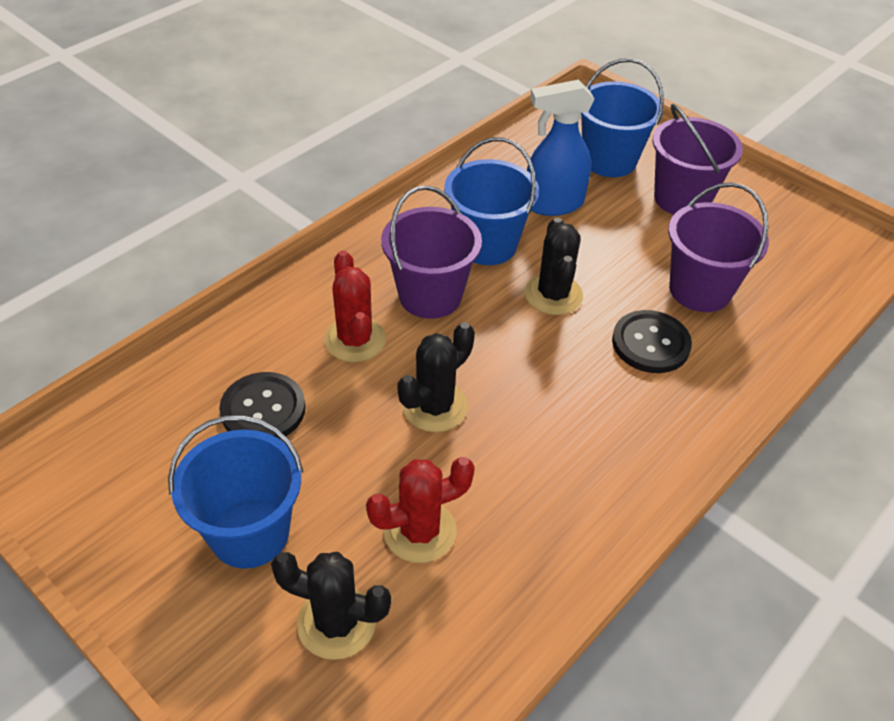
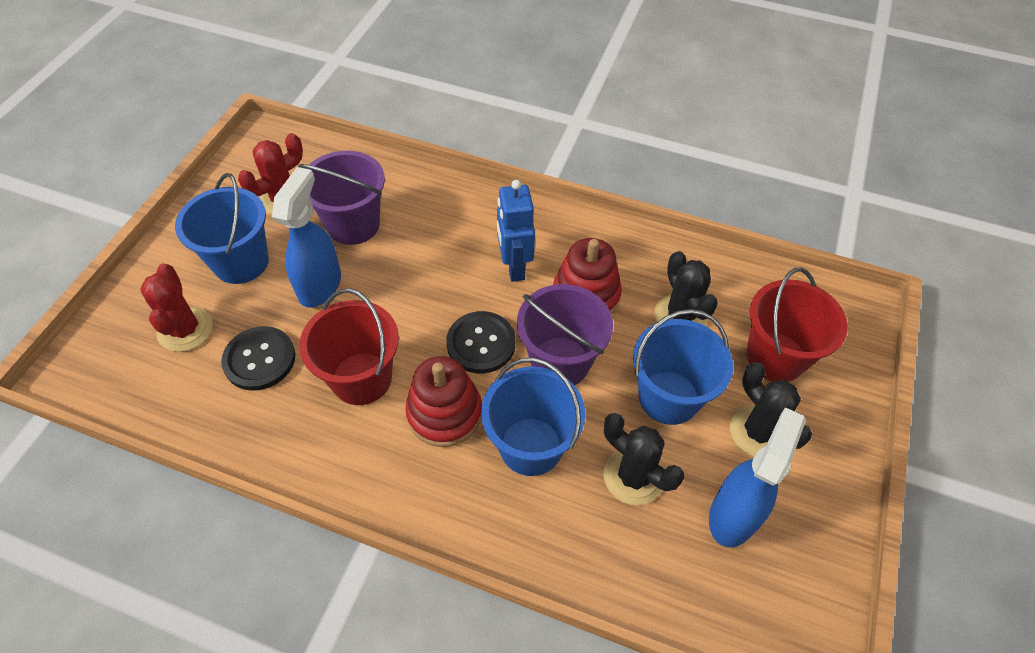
blue robot: 0 -> 1
blue spray bottle: 1 -> 2
purple bucket: 3 -> 2
red bucket: 0 -> 2
red stacking toy: 0 -> 2

